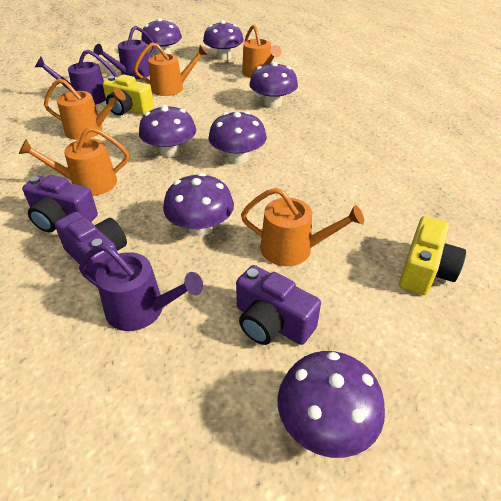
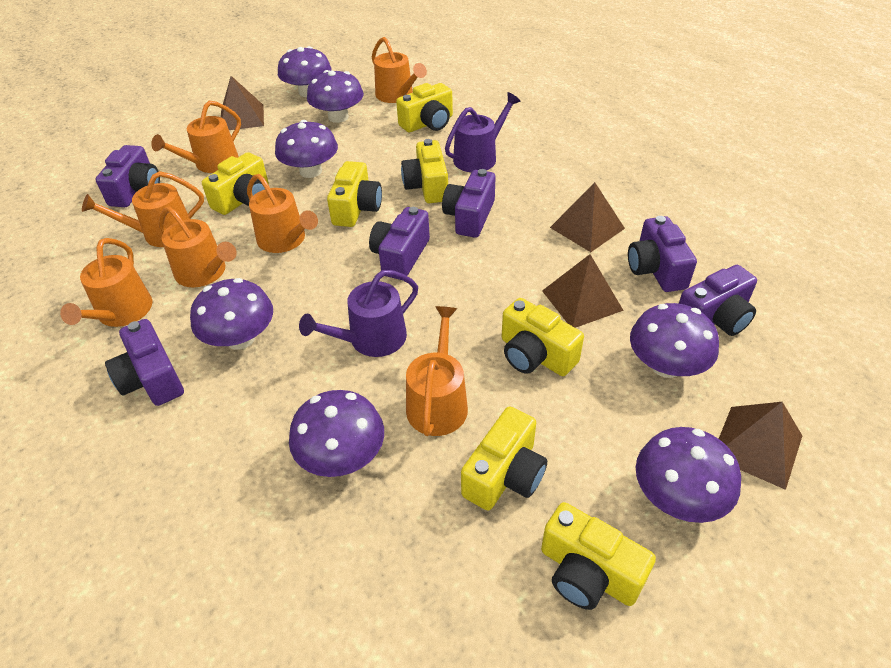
brown pyramid: 0 -> 4
orange watering can: 5 -> 7
purple camera: 3 -> 6
purple watering can: 3 -> 2
yellow camera: 2 -> 7

